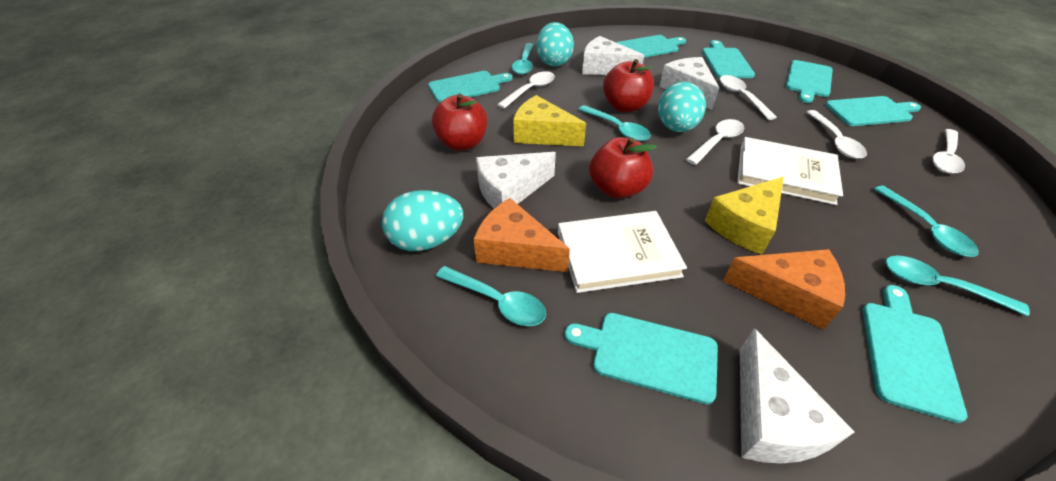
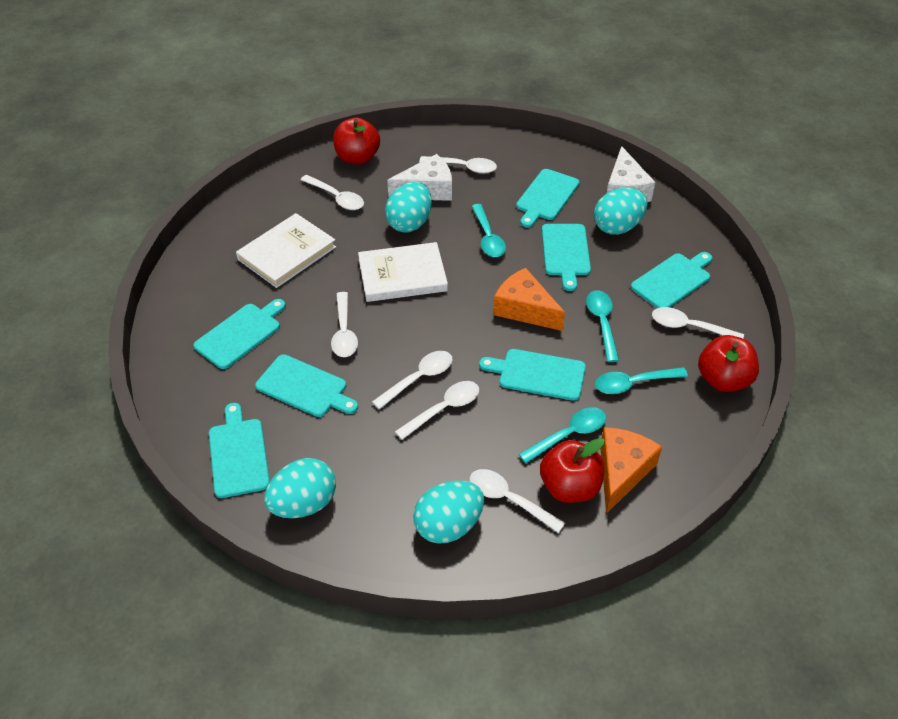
turquoise egg: 3 -> 4
turquoise spoon: 5 -> 4
white cheese: 4 -> 2
white spoon: 5 -> 7
yellow cheese: 2 -> 0

